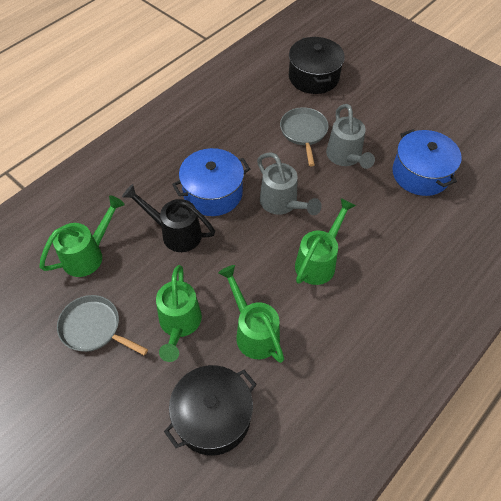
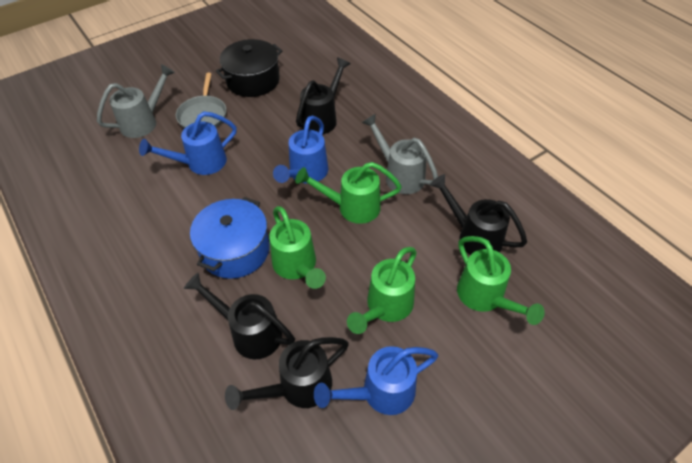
black pot: 2 -> 1
black watering can: 1 -> 4
blue pot: 2 -> 1
blue watering can: 0 -> 3
grey pan: 2 -> 1

